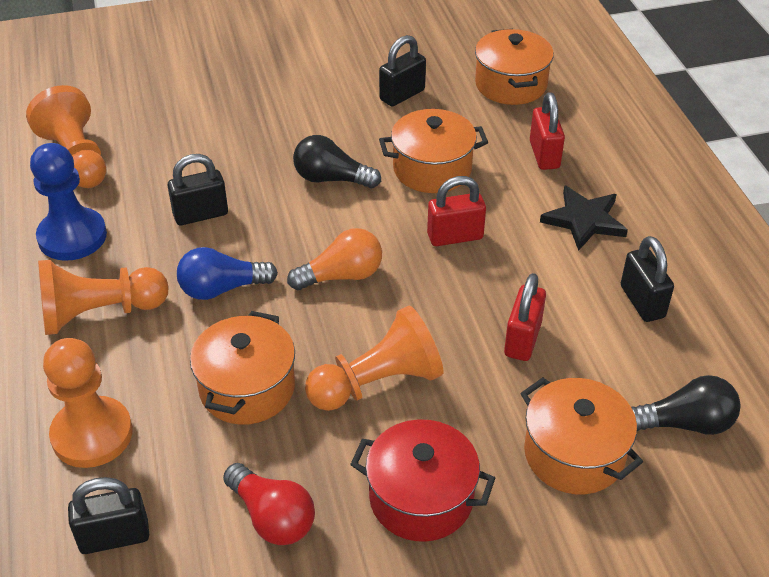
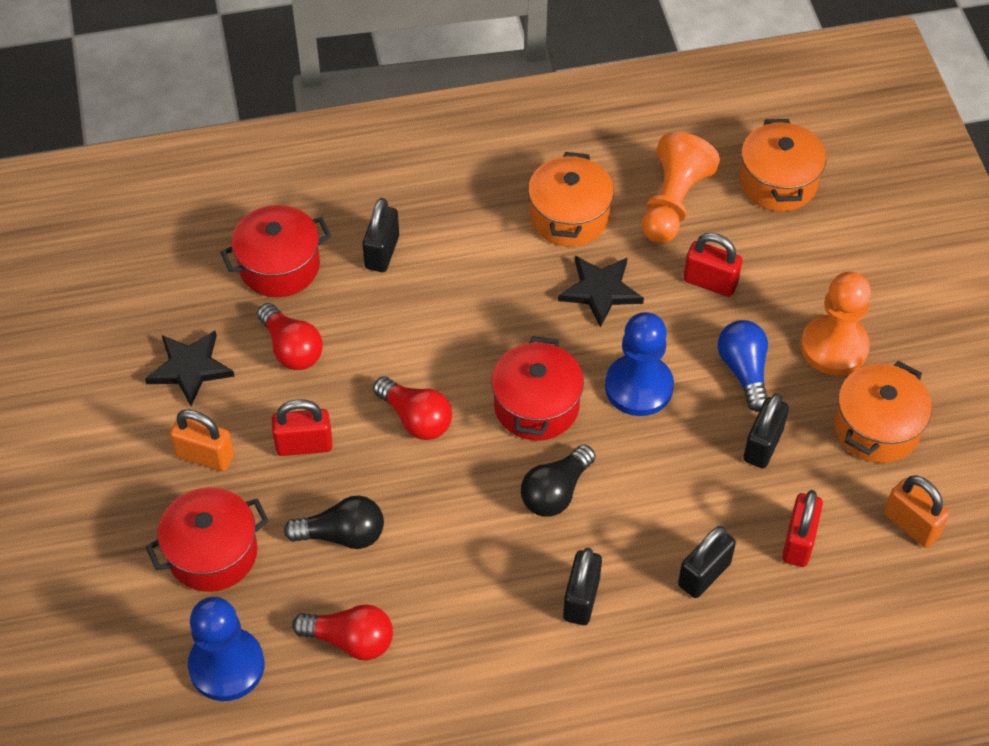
black star: 1 -> 2
blue pawn: 1 -> 2
orange light bulb: 1 -> 0
orange padlock: 0 -> 2
orange pawn: 4 -> 2
orange pot: 4 -> 3
red light bulb: 1 -> 3
red pot: 1 -> 3

